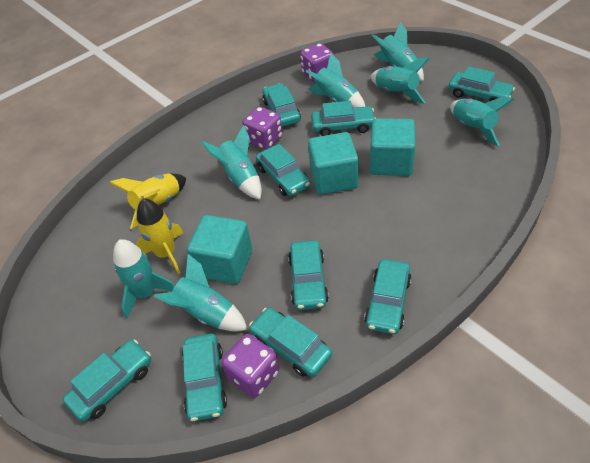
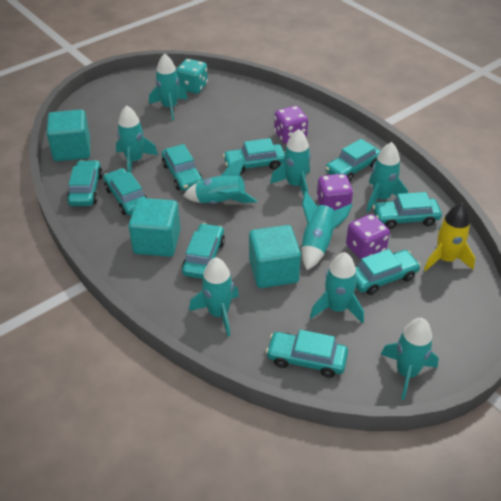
turquoise dice: 0 -> 1
turquoise rocket: 7 -> 9
yellow rocket: 2 -> 1

